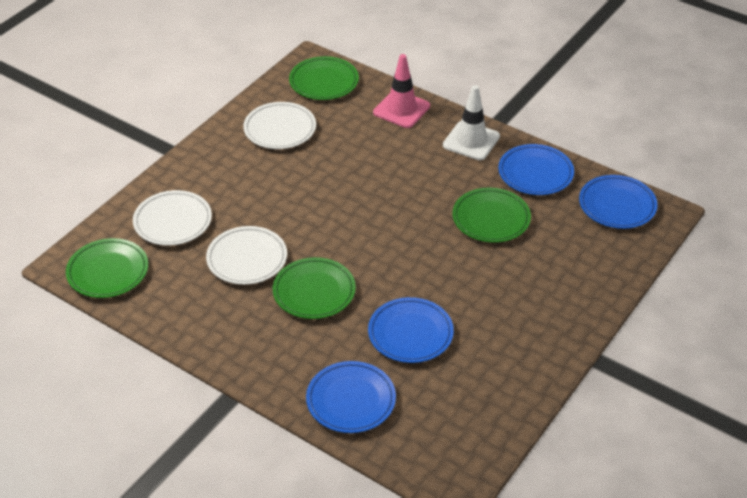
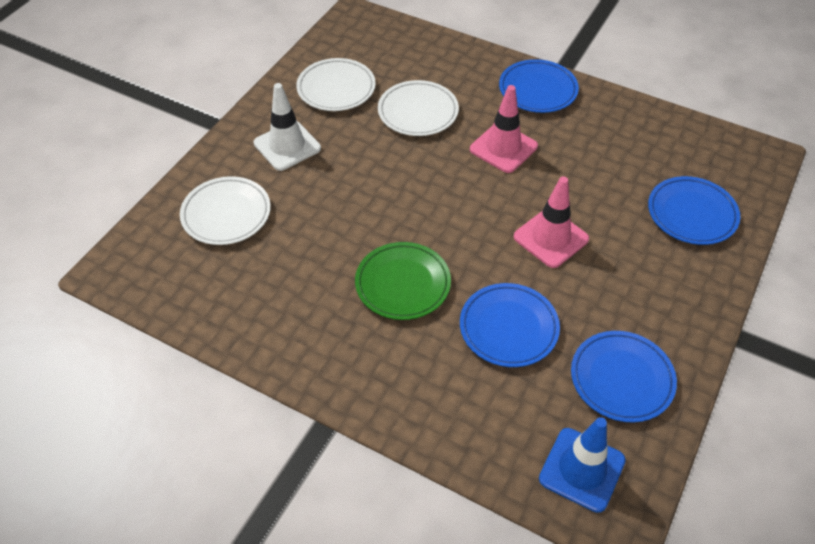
blue traffic cone: 0 -> 1
green plate: 4 -> 1
pink traffic cone: 1 -> 2

